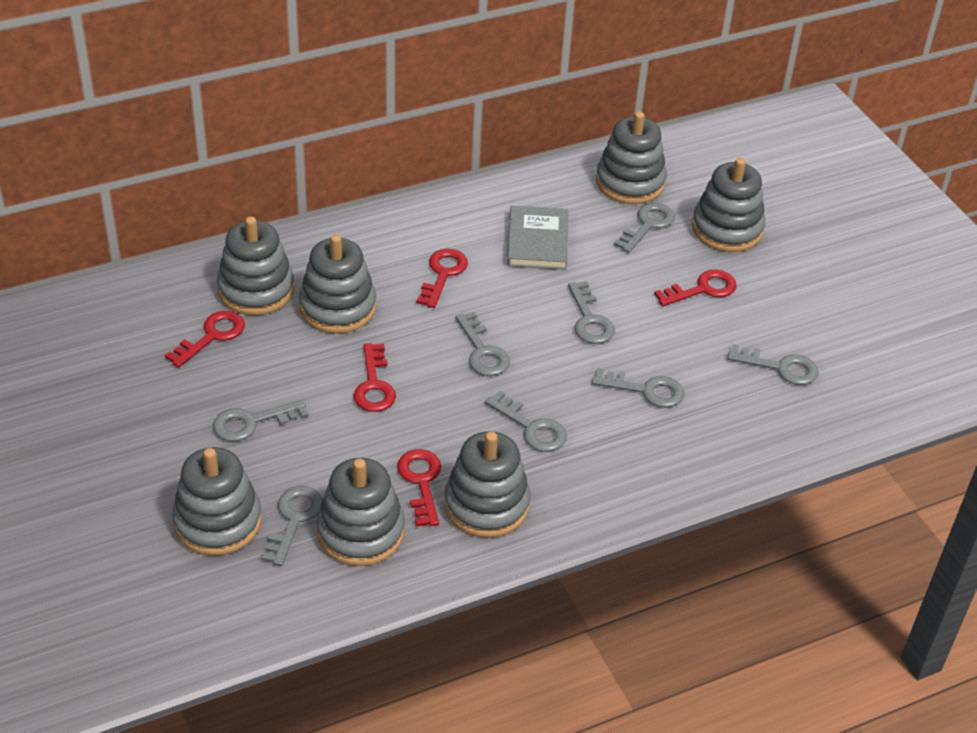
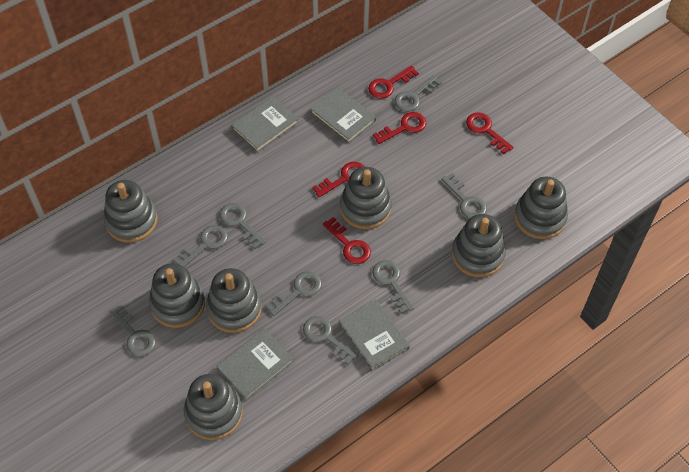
grey book: 1 -> 4

